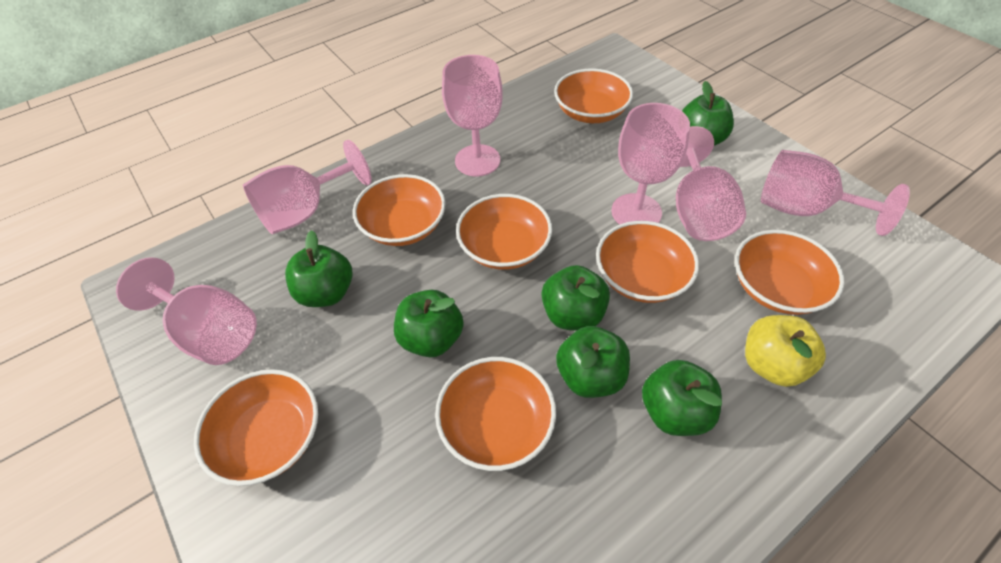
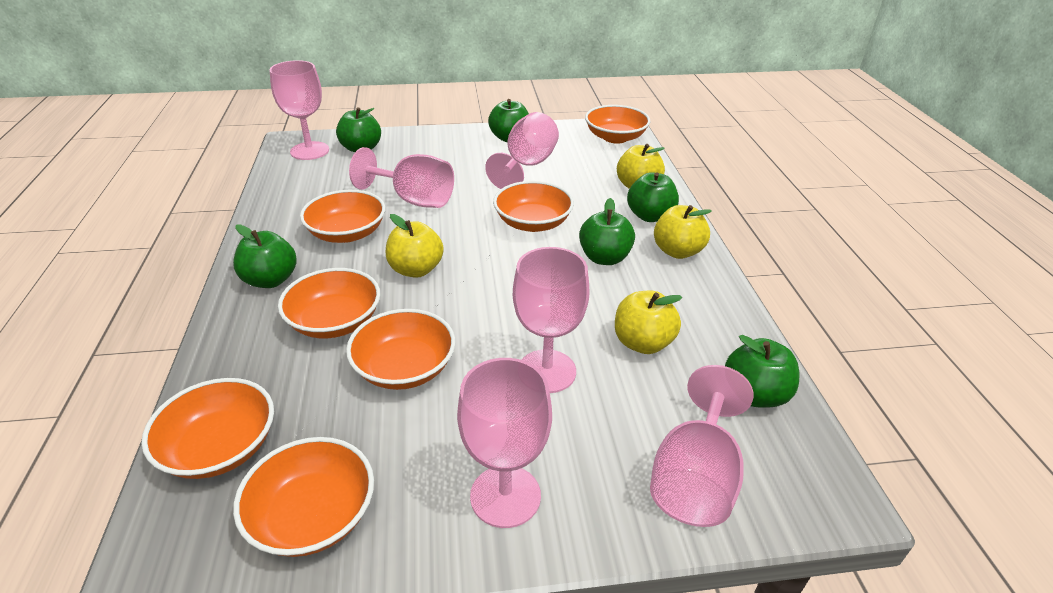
yellow apple: 1 -> 4

